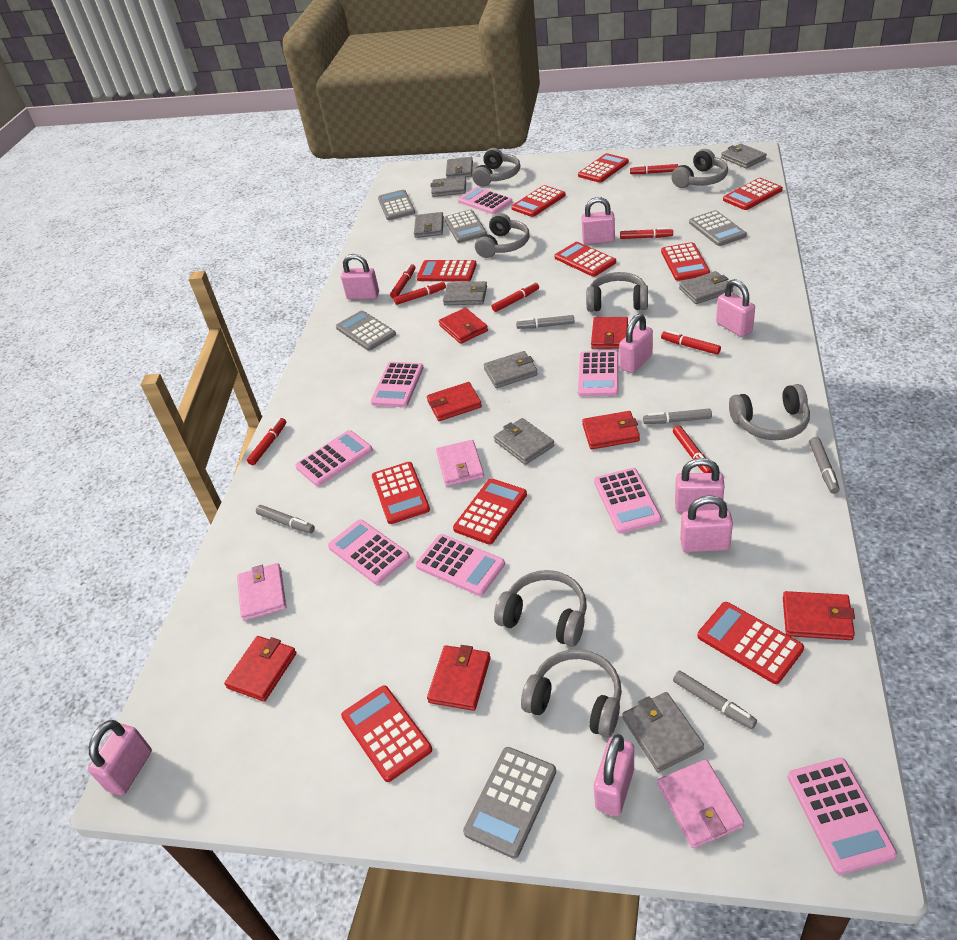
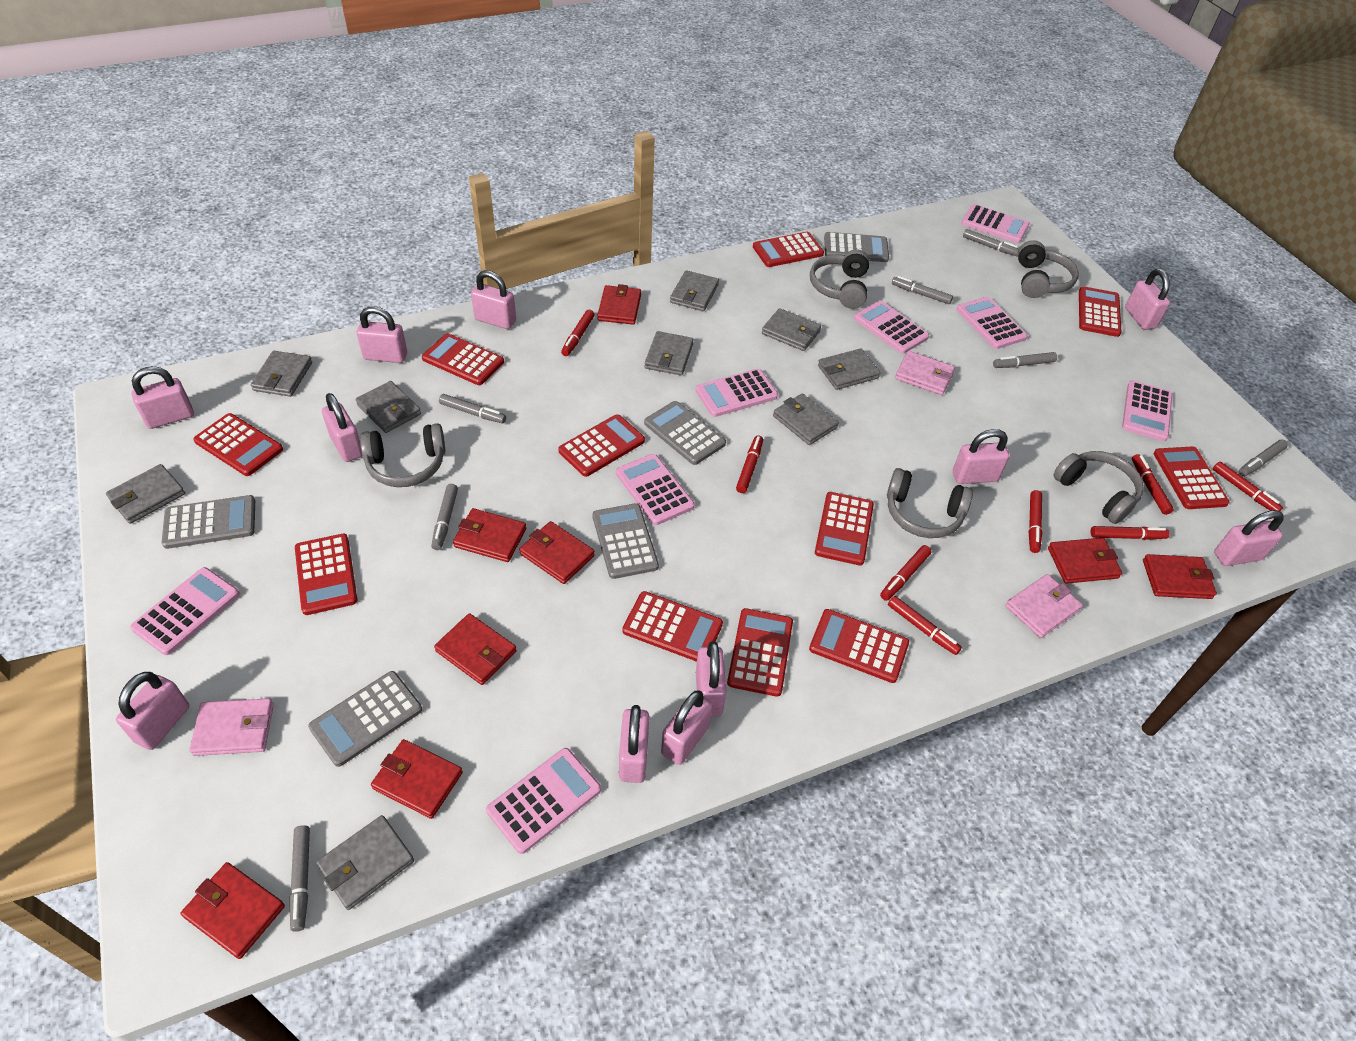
grey headphones: 7 -> 5
grey marker: 5 -> 7
pink padlock: 8 -> 11
red calculator: 10 -> 11
red wallet: 7 -> 8

